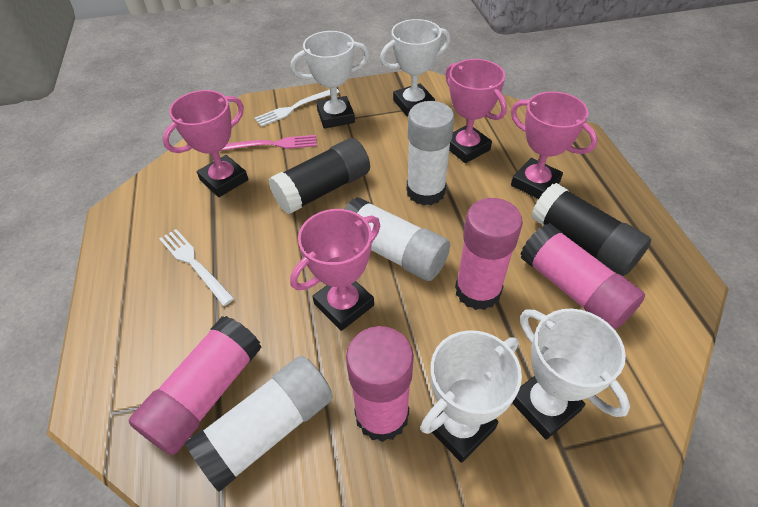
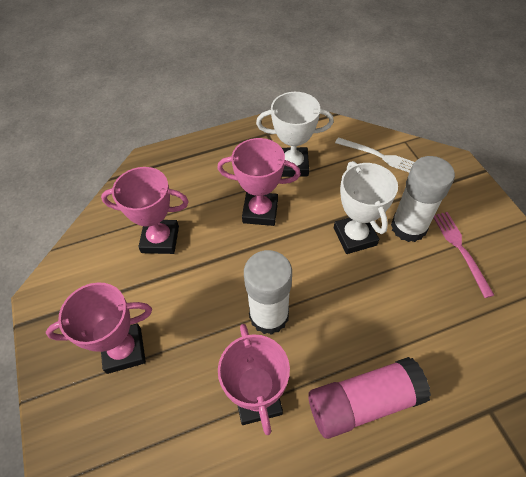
black glue stick: 2 -> 0
pink glue stick: 4 -> 1
white fork: 2 -> 1
white glue stick: 3 -> 2
white trophy: 4 -> 2

